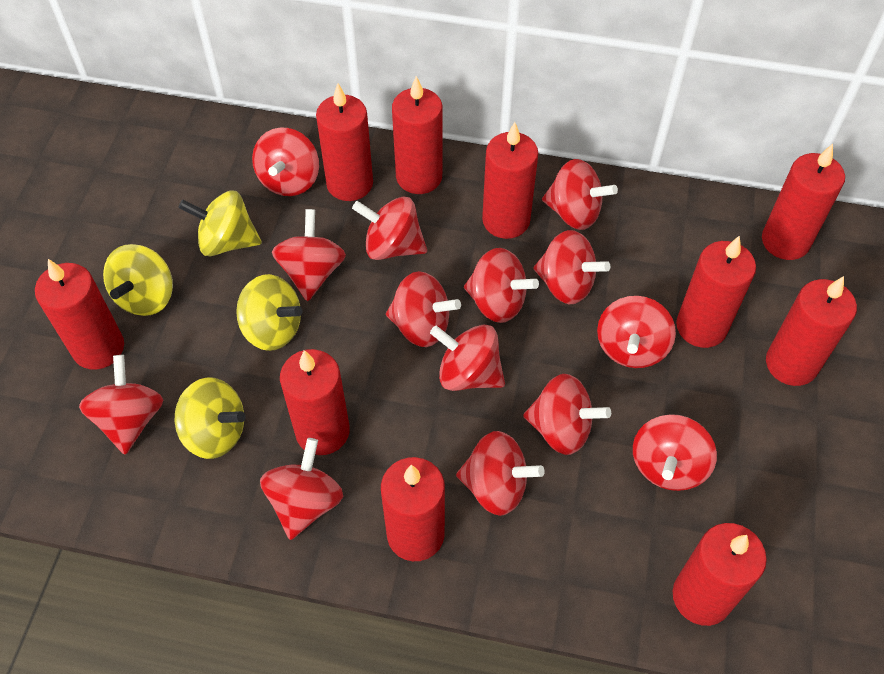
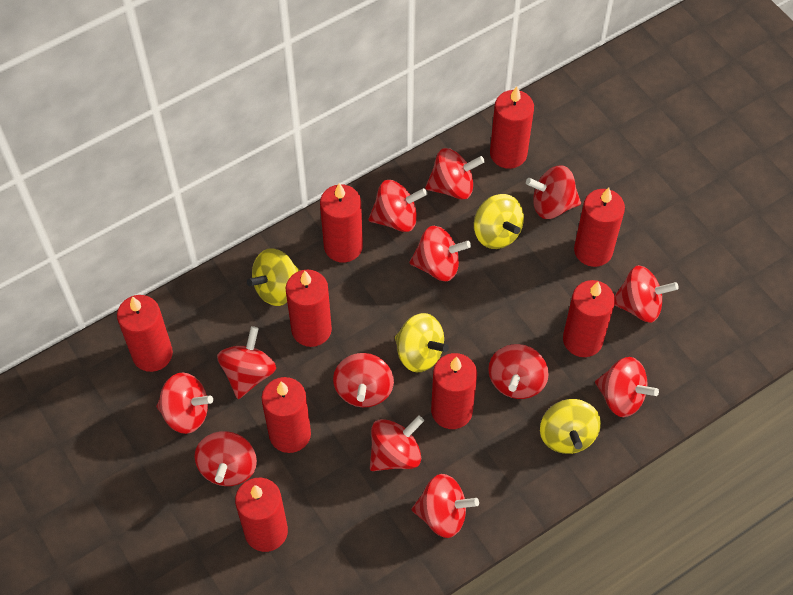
red candle: 10 -> 9
red spinning top: 14 -> 13

